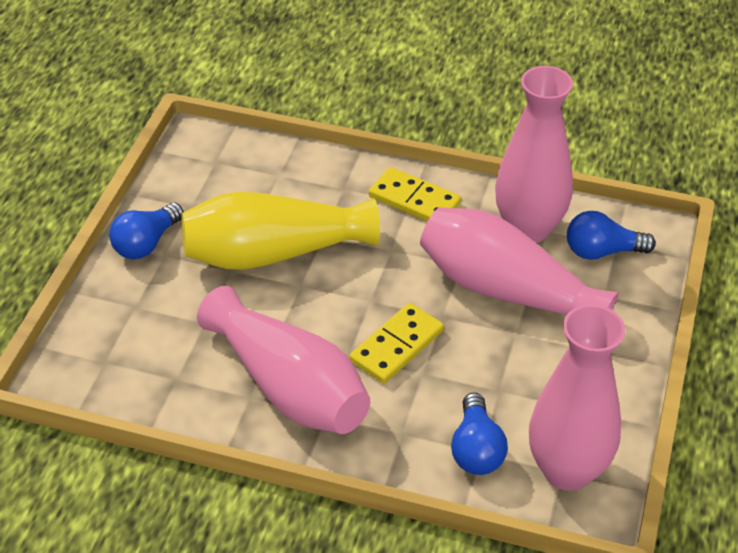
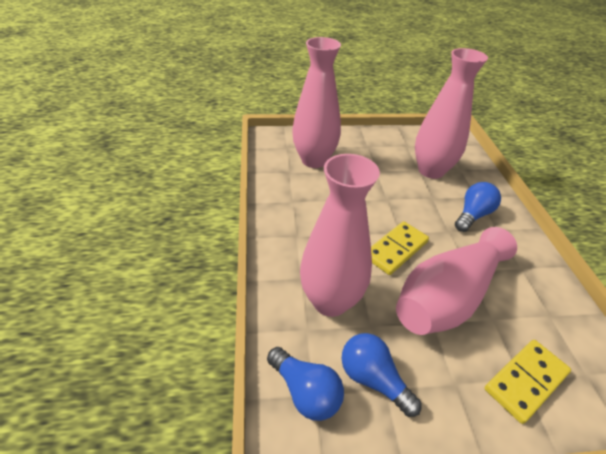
yellow vase: 1 -> 0

